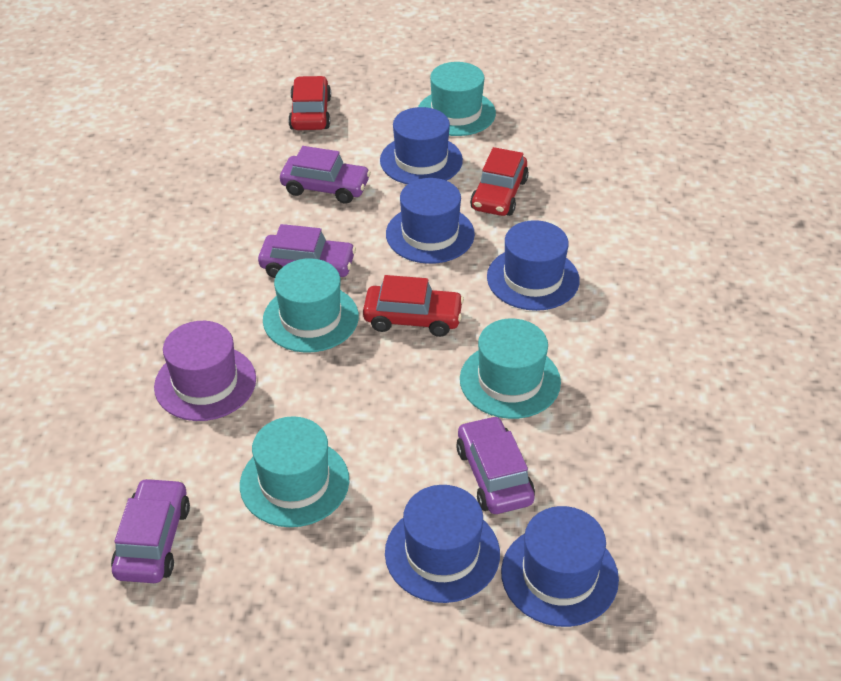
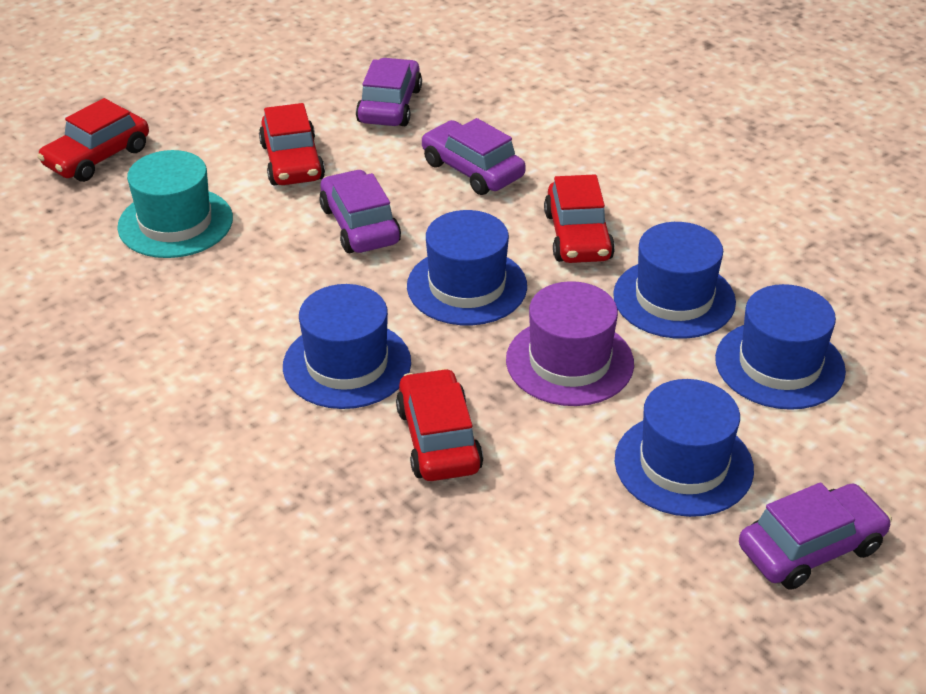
red car: 3 -> 4
turquoise hat: 4 -> 1

